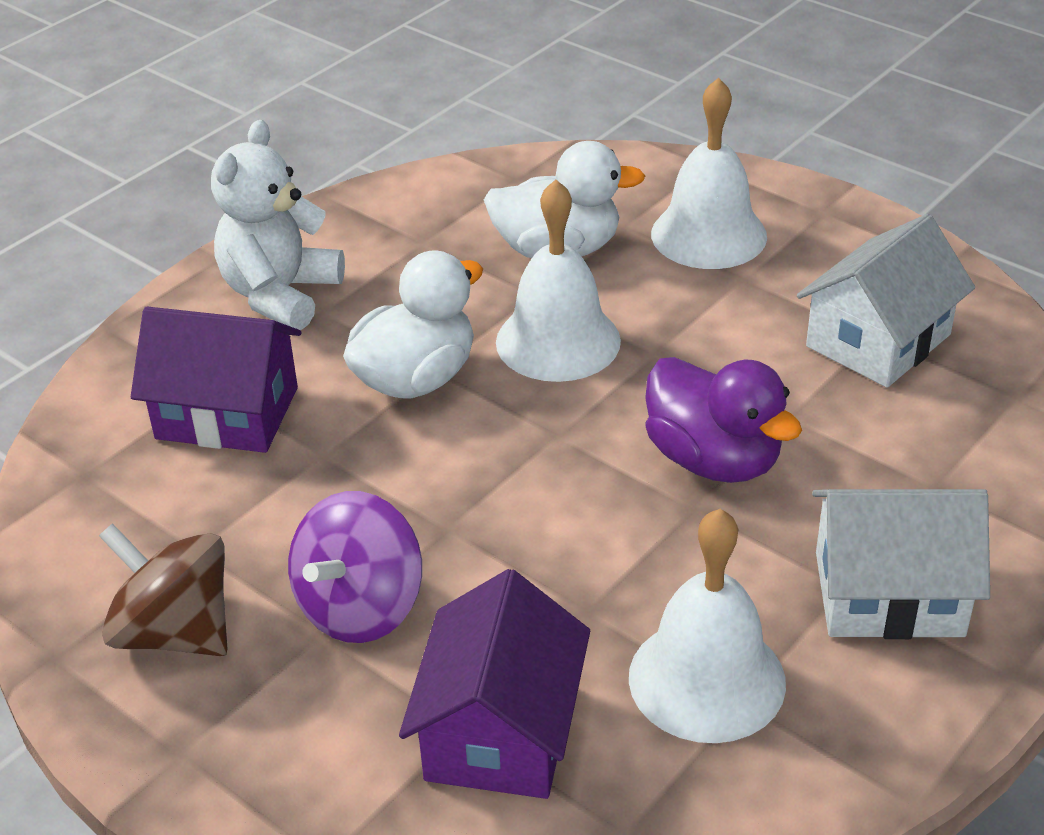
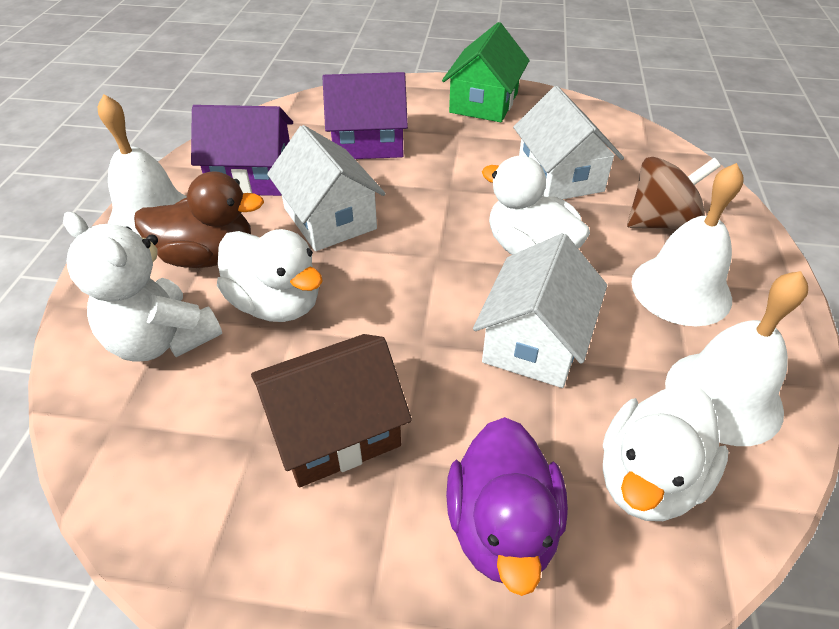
brown duck: 0 -> 1
brown house: 0 -> 1
green house: 0 -> 1
purple spinning top: 1 -> 0
white duck: 2 -> 3
white house: 2 -> 3

